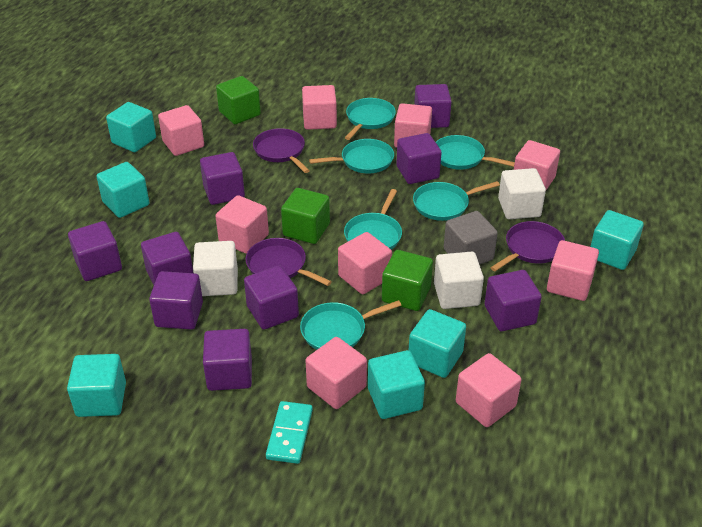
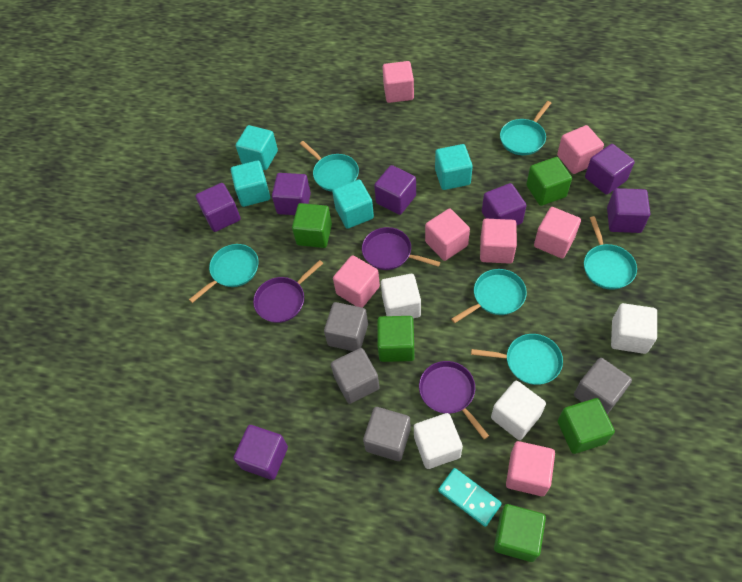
green cube: 3 -> 5
grey cube: 1 -> 4
pink cube: 9 -> 7
purple cube: 9 -> 7
turquoise cube: 6 -> 4
white cube: 3 -> 4

